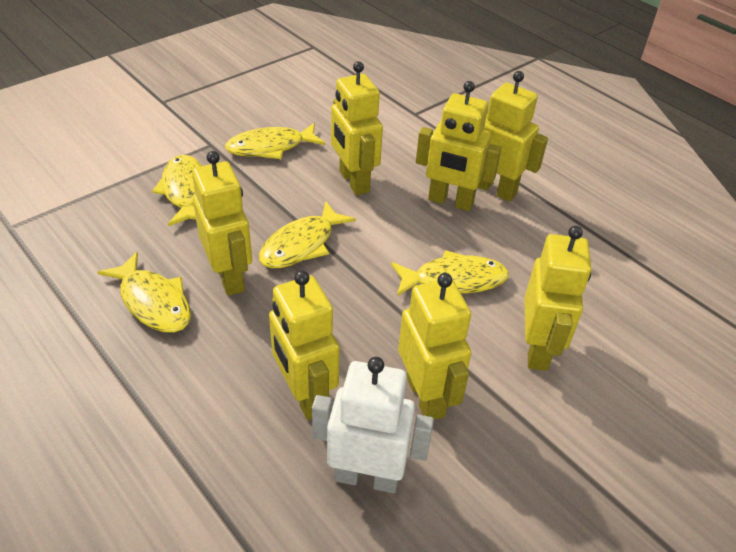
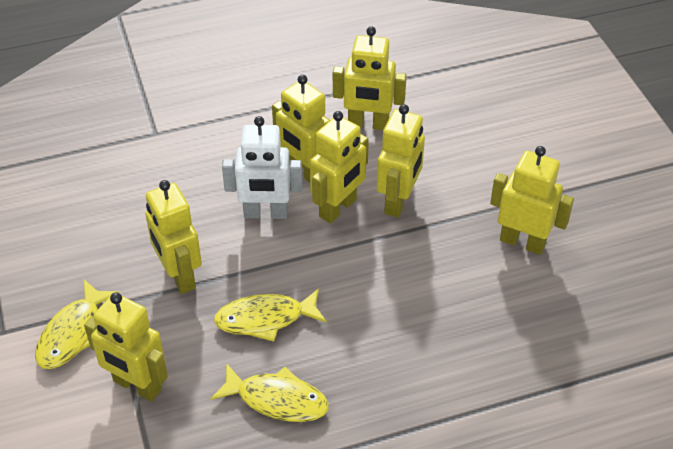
yellow fish: 5 -> 3

